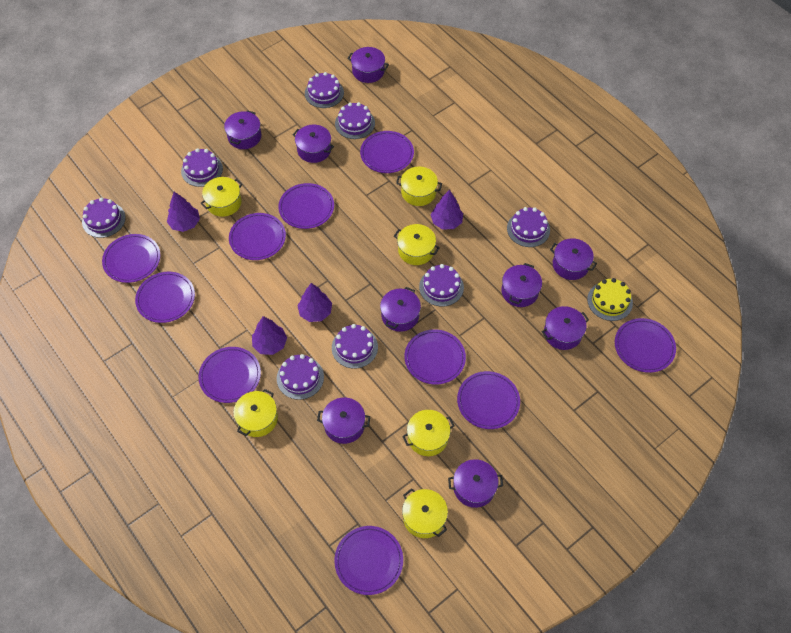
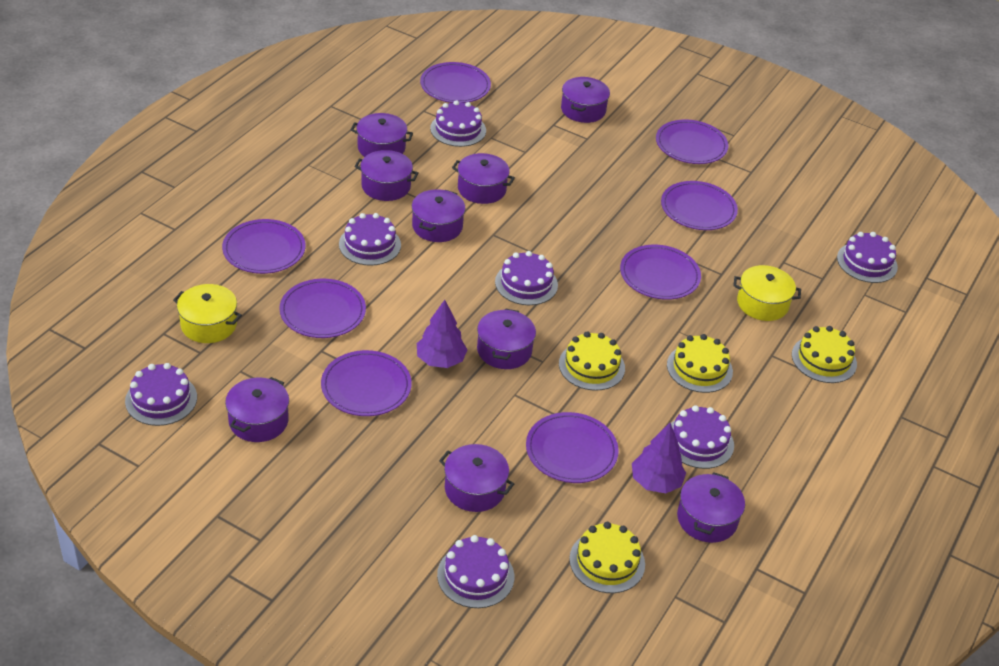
purple cake: 8 -> 7
purple plate: 10 -> 8
purple tree: 4 -> 2
yellow cake: 1 -> 4
yellow pot: 6 -> 2

